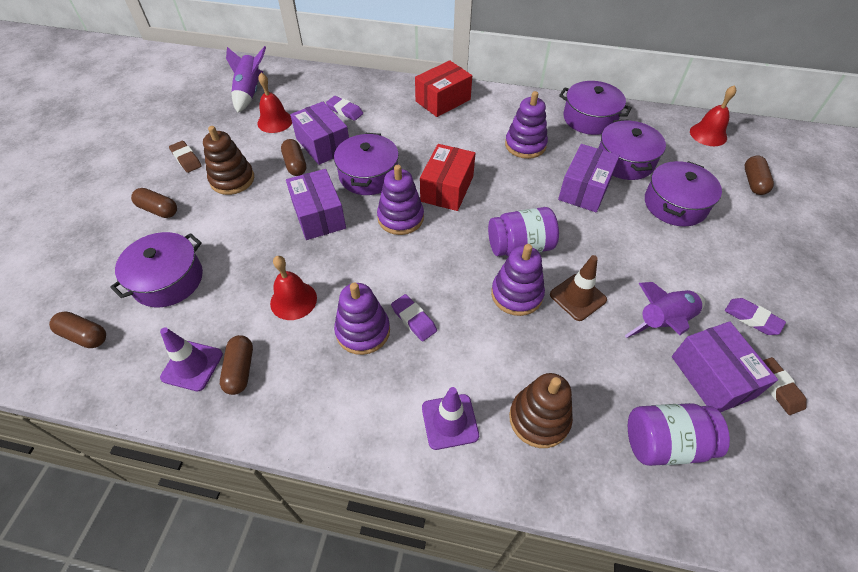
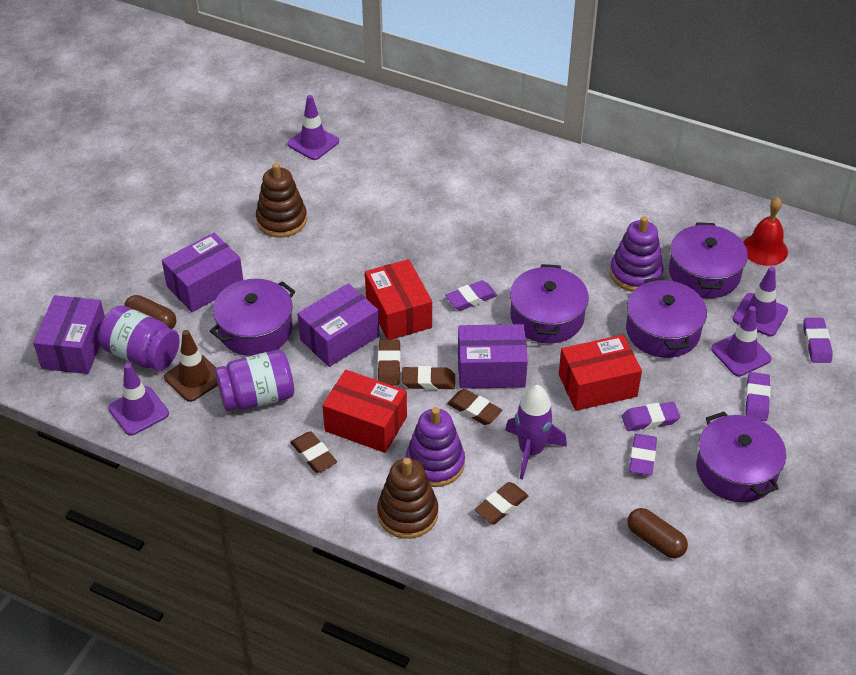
brown capsule: 5 -> 2
brown eraser: 2 -> 5
purple eraser: 3 -> 5
purple rocket: 2 -> 1
purple stacking toy: 4 -> 2
purple traffic cone: 2 -> 4
red bell: 3 -> 1
red box: 2 -> 3

